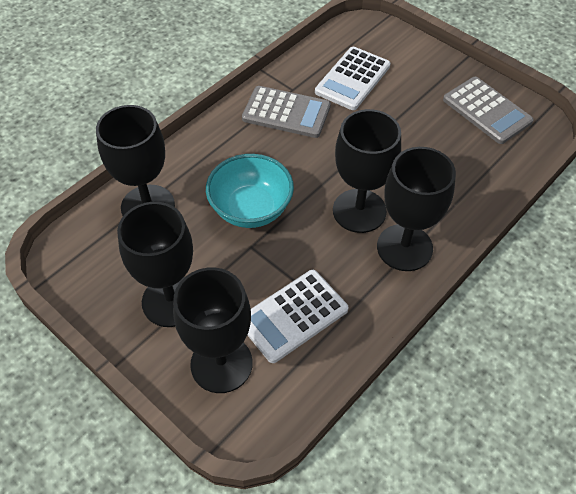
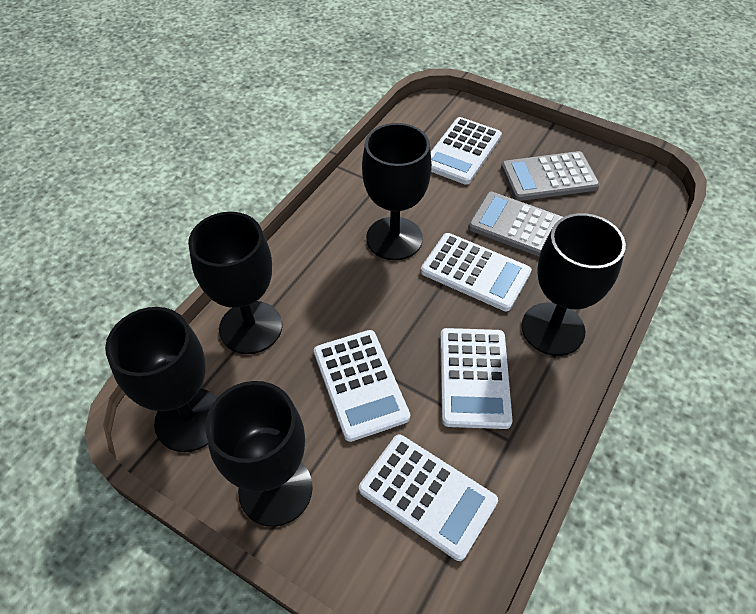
turquoise bowl: 1 -> 0
white calculator: 2 -> 5

